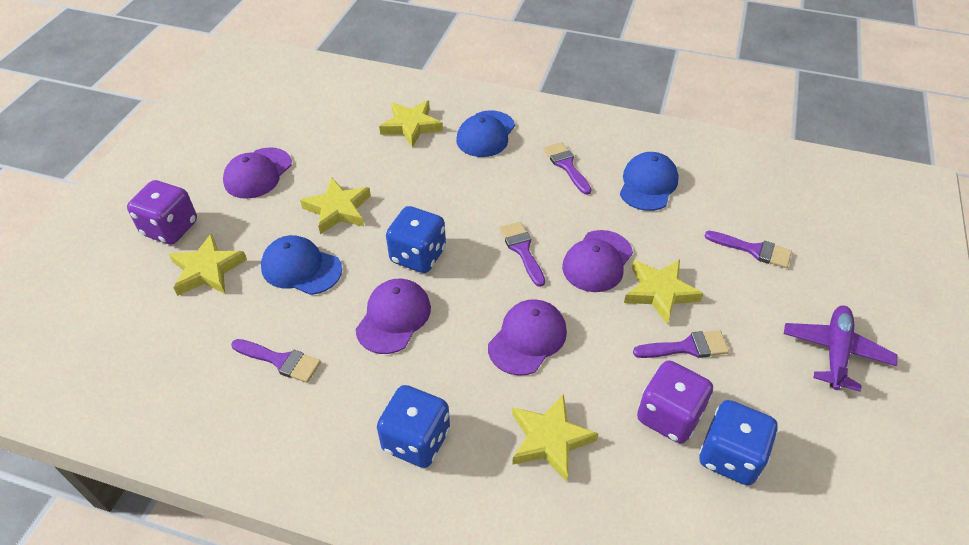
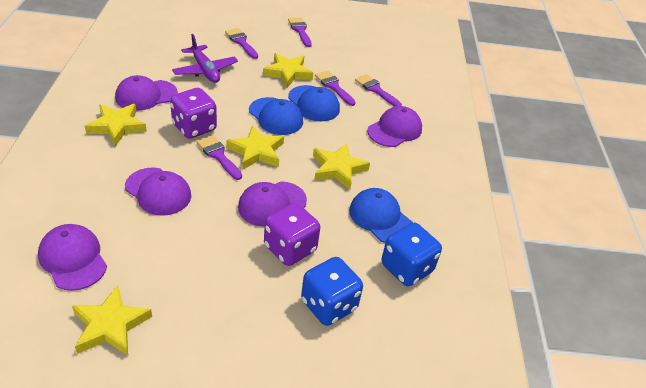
blue dice: 3 -> 2
purple cap: 4 -> 5

